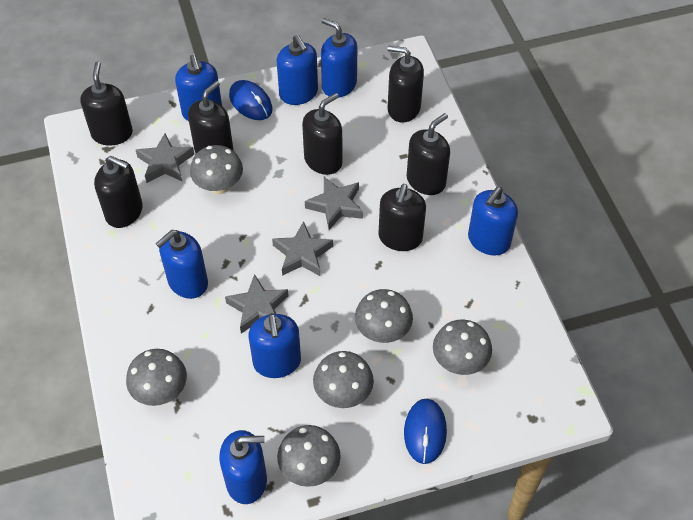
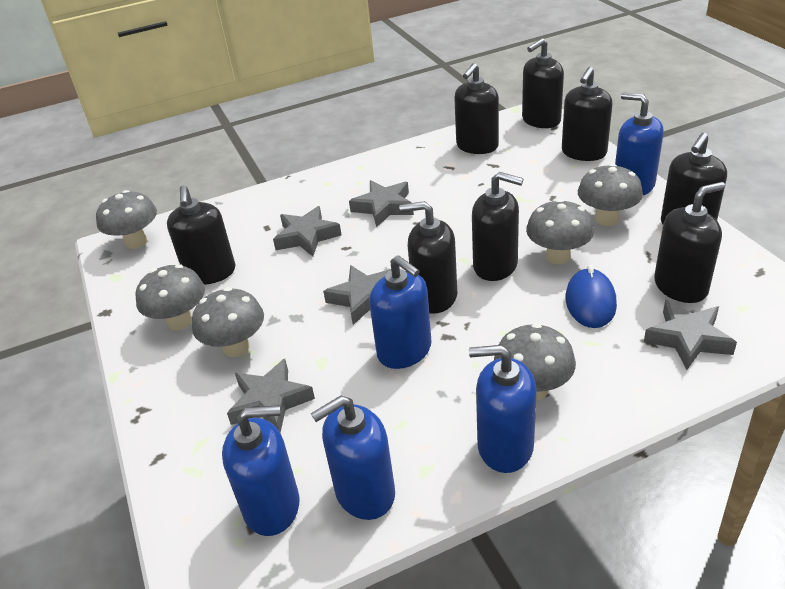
black soap dispenser: 7 -> 8
blue mouse: 2 -> 1
blue soap dispenser: 7 -> 5
grey star: 4 -> 5

